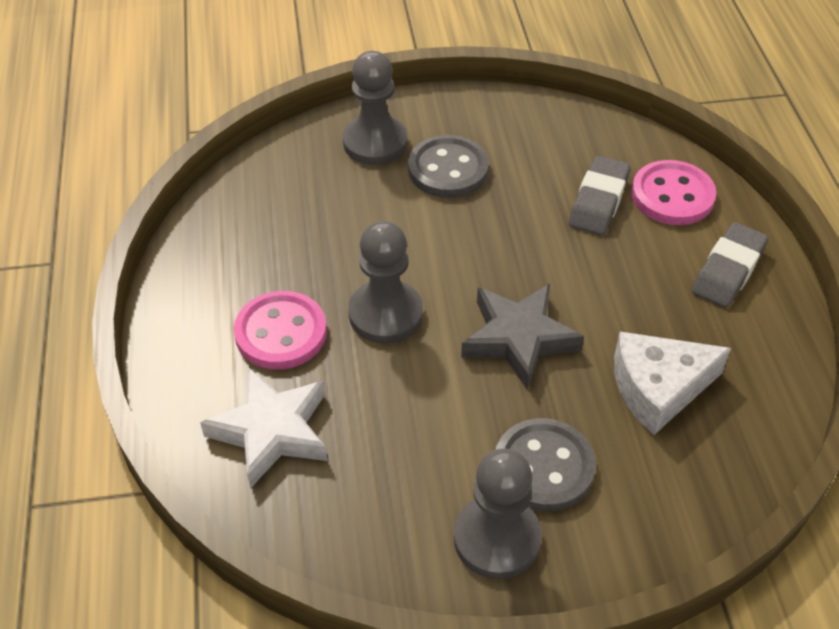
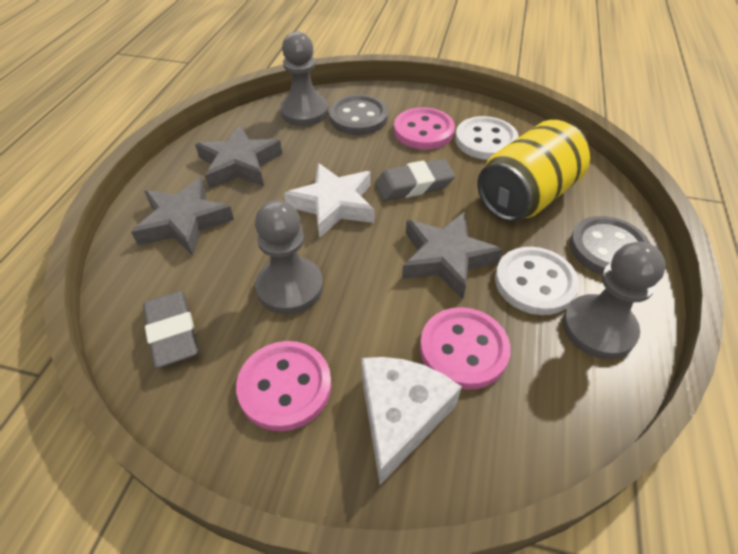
grey star: 1 -> 3
pink button: 2 -> 3
white button: 0 -> 2
yellow can: 0 -> 1

